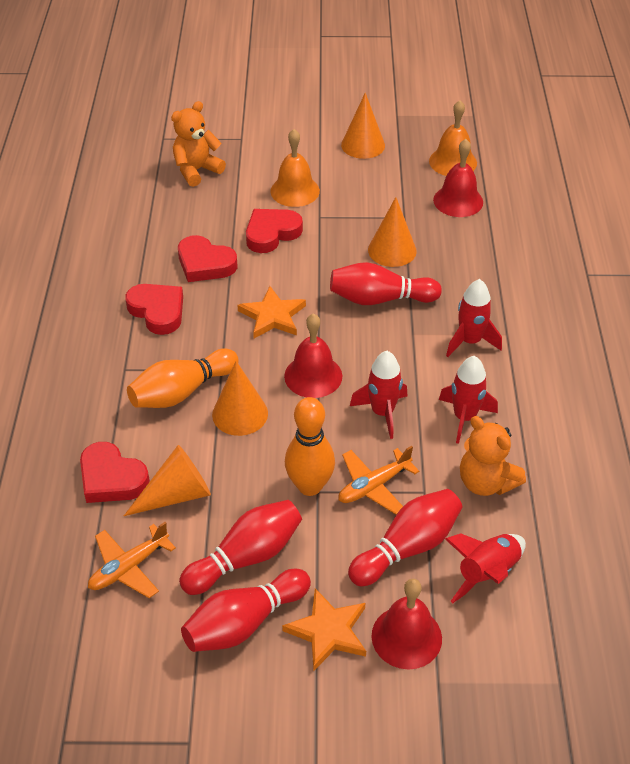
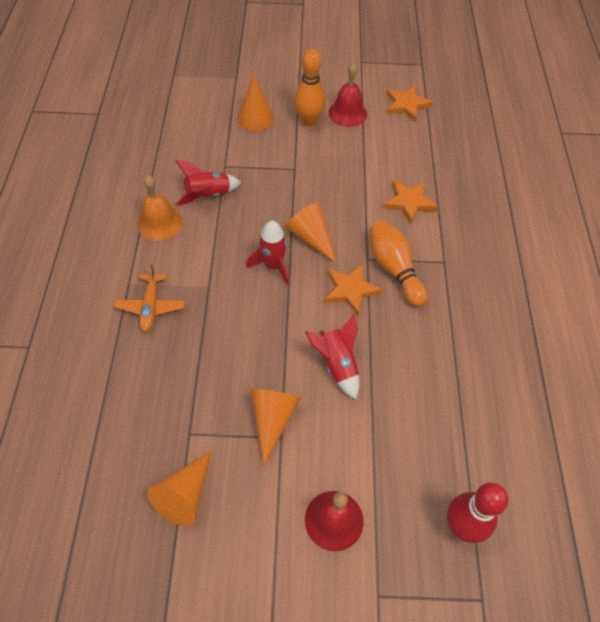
orange bell: 2 -> 1
orange plane: 2 -> 1
orange star: 2 -> 3
orange teddy bear: 2 -> 0
red bell: 3 -> 2
red bowling pin: 4 -> 1
red heart: 4 -> 0
red rocket: 4 -> 3

